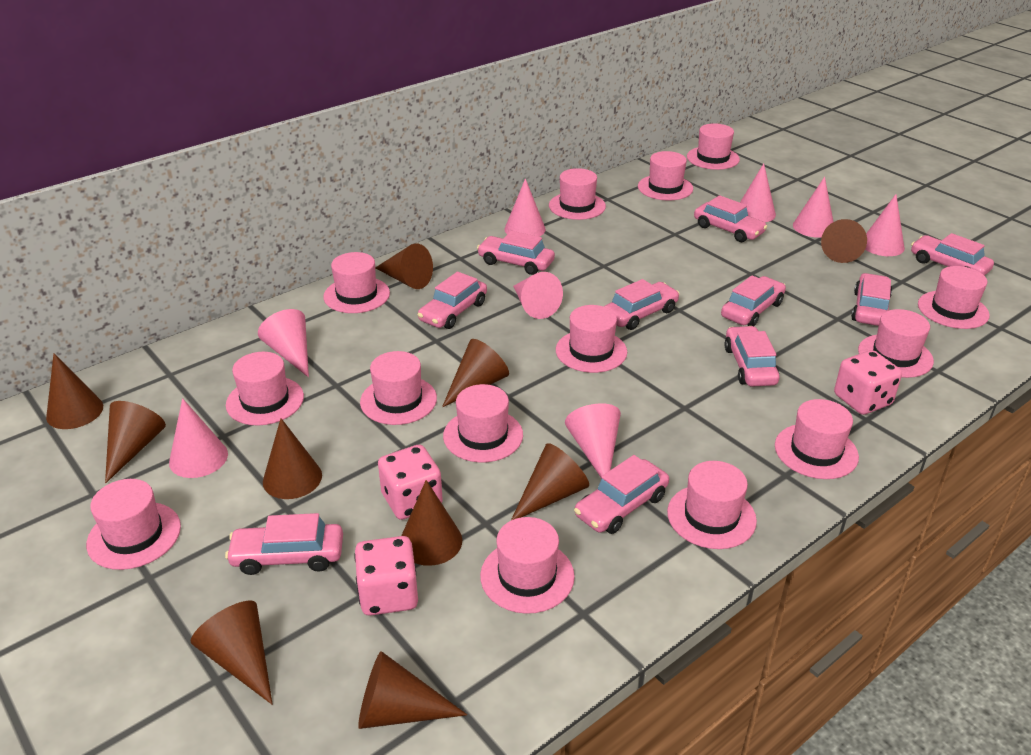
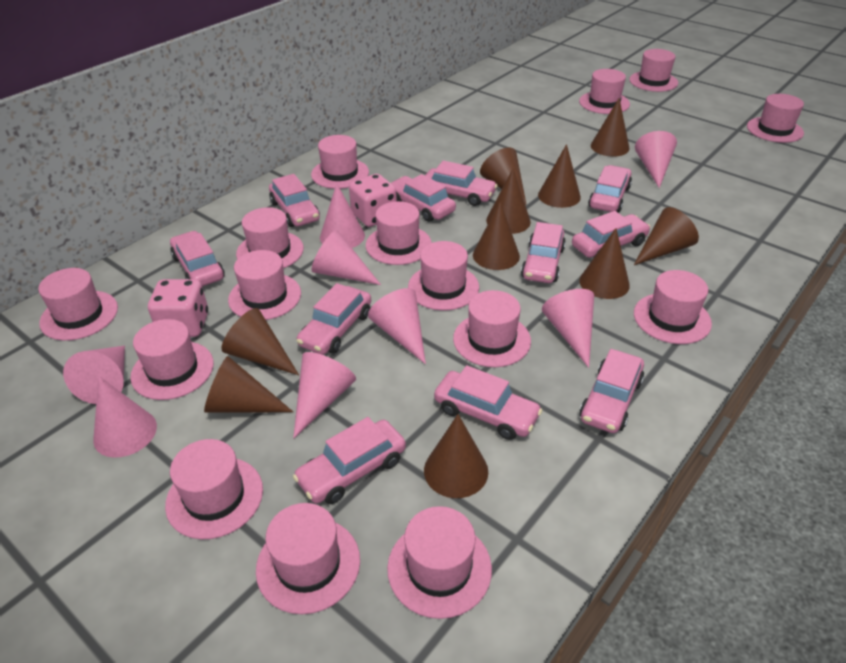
pink car: 10 -> 11
pink dice: 3 -> 2
pink hat: 14 -> 15

